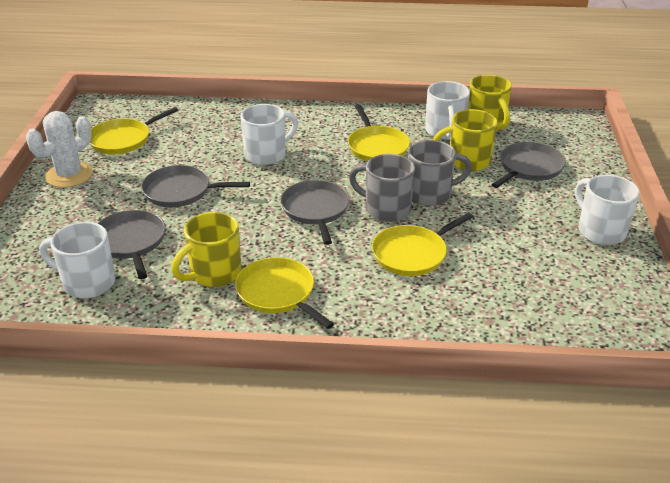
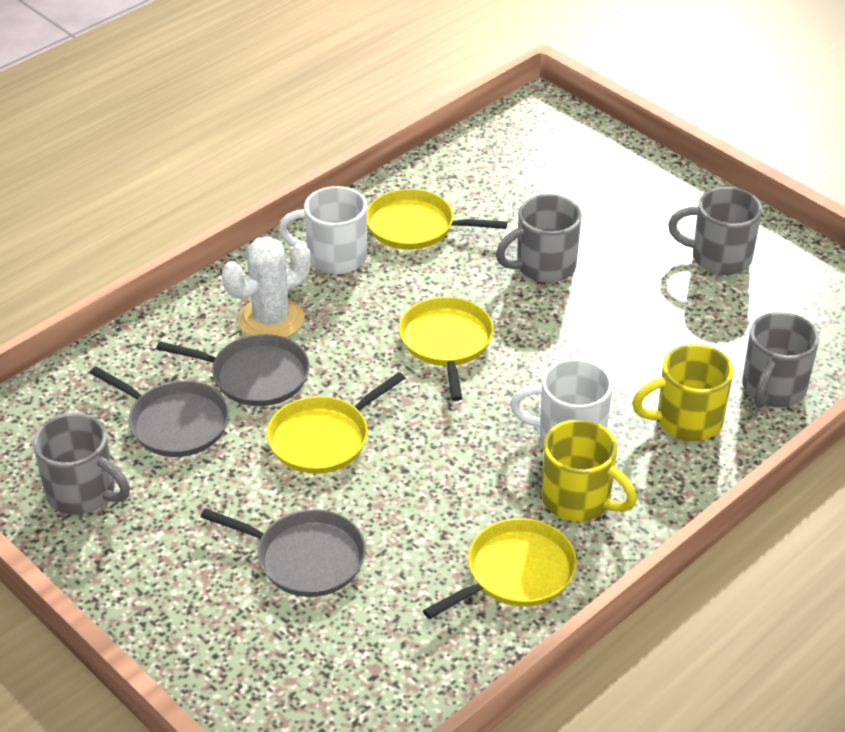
grey mug: 2 -> 4
grey pan: 4 -> 3
white mug: 4 -> 2
yellow mug: 3 -> 2

